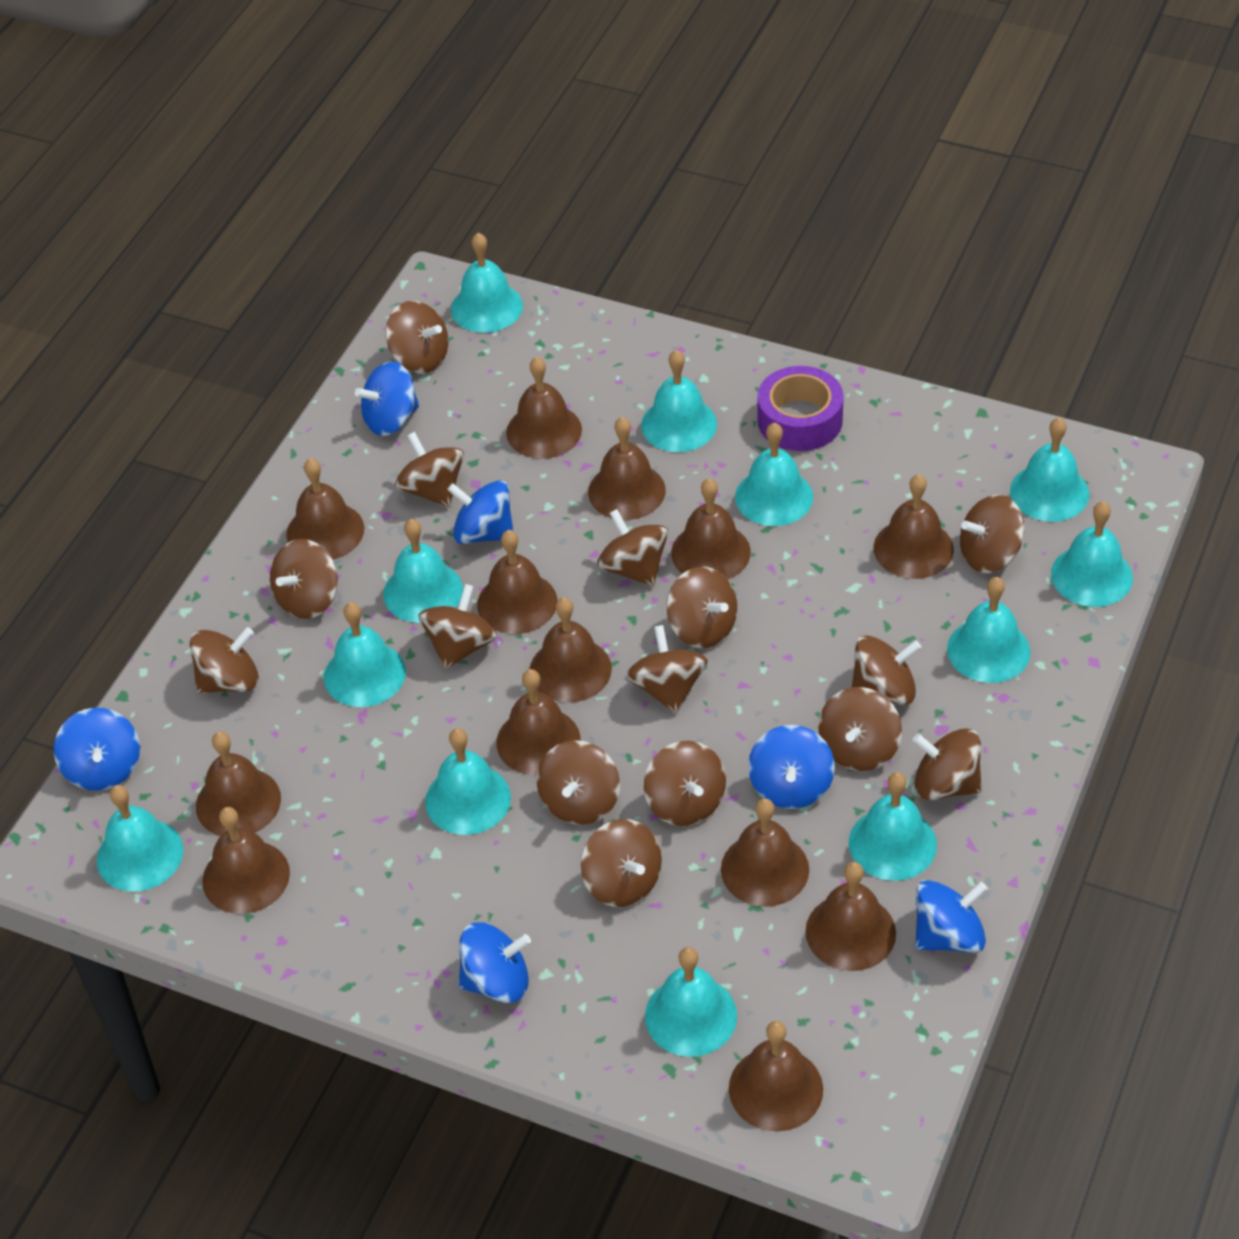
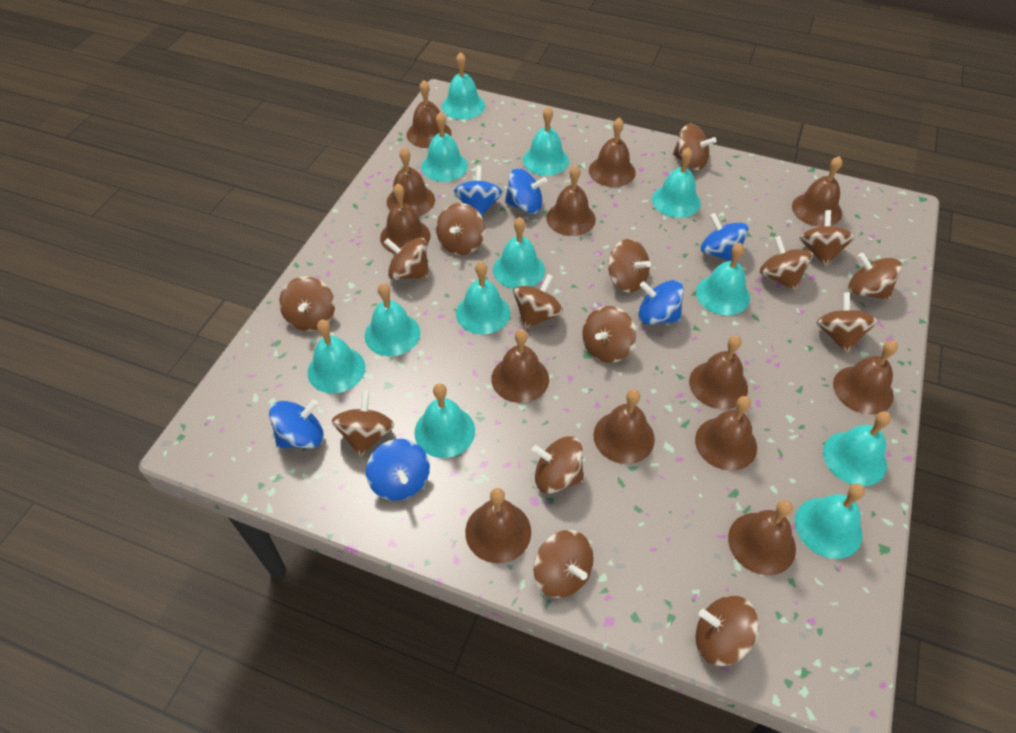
purple tape: 1 -> 0

